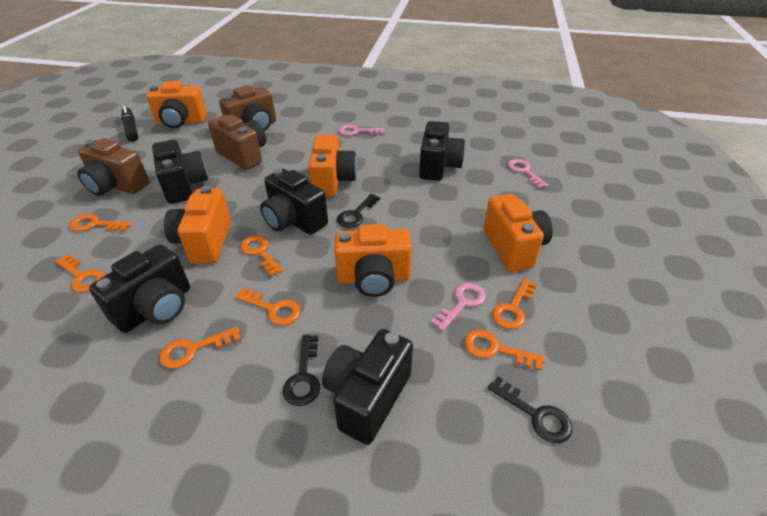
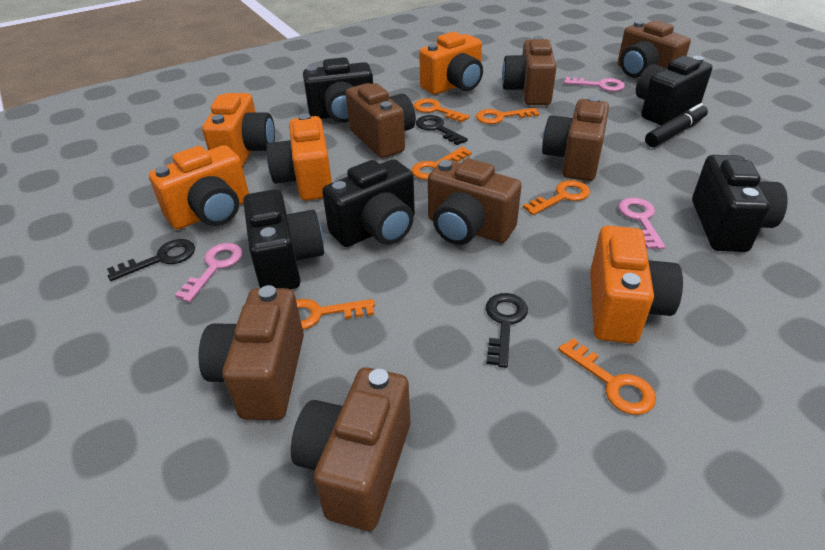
brown camera: 3 -> 7
orange key: 7 -> 6

